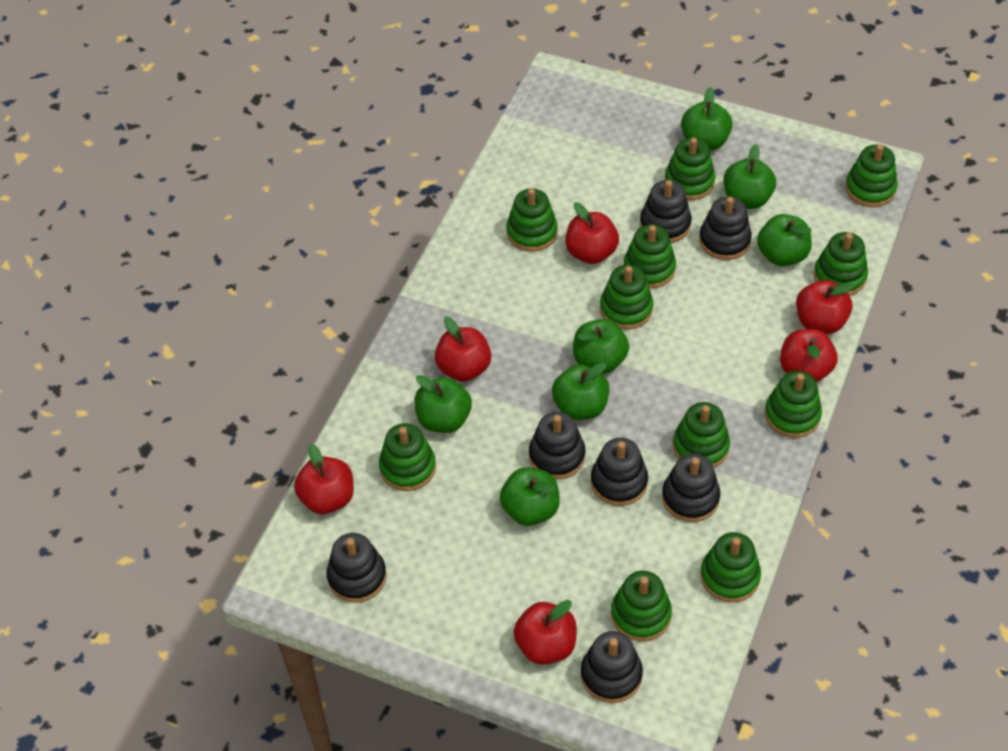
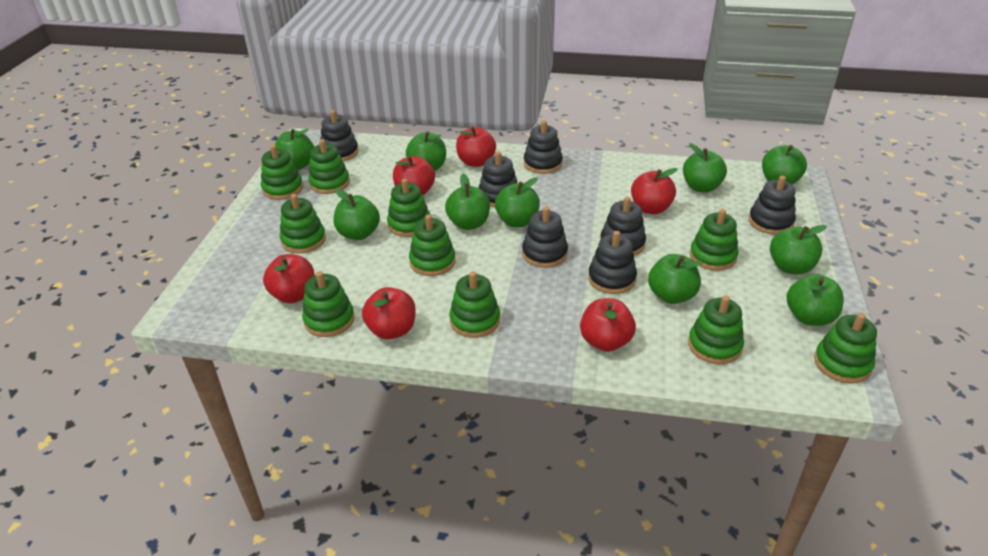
green apple: 7 -> 10
green stacking toy: 11 -> 10

